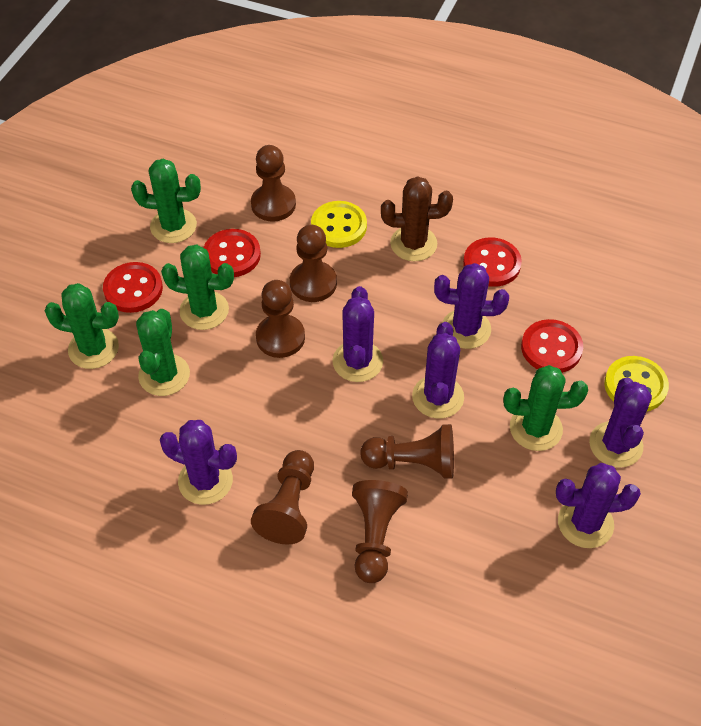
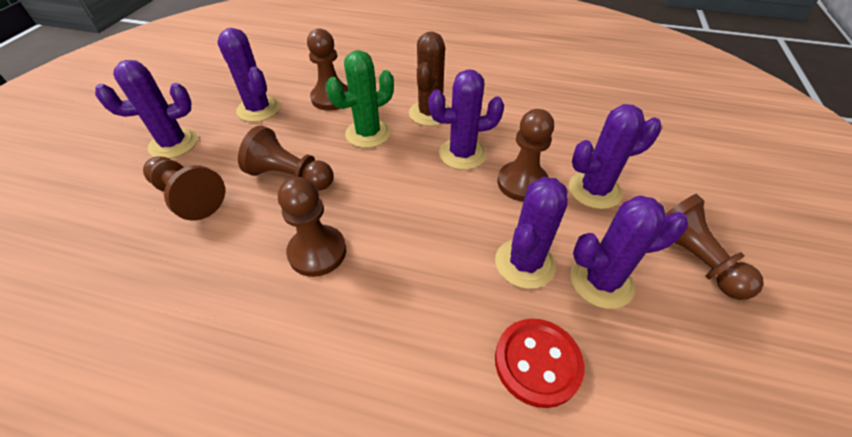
green cactus: 5 -> 1
red button: 4 -> 1
yellow button: 2 -> 0

